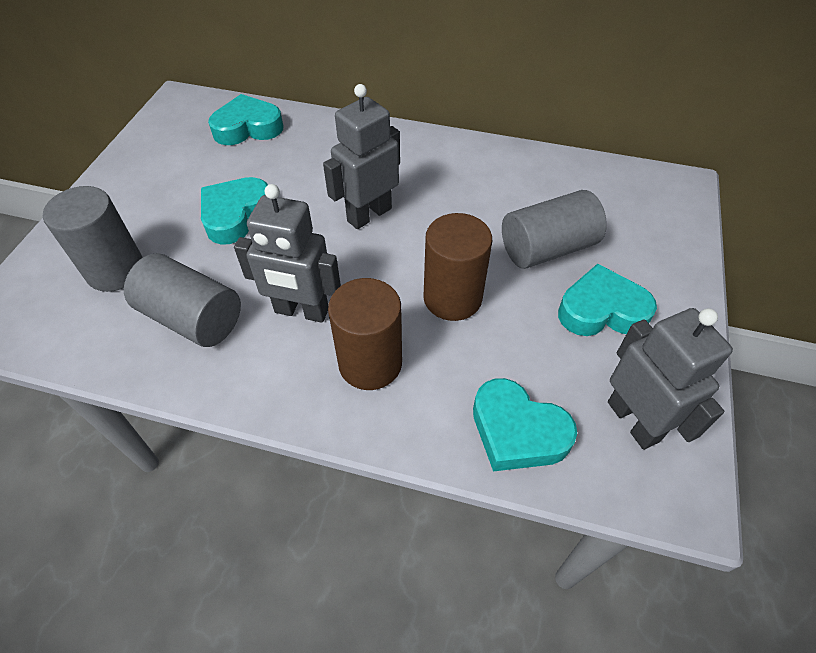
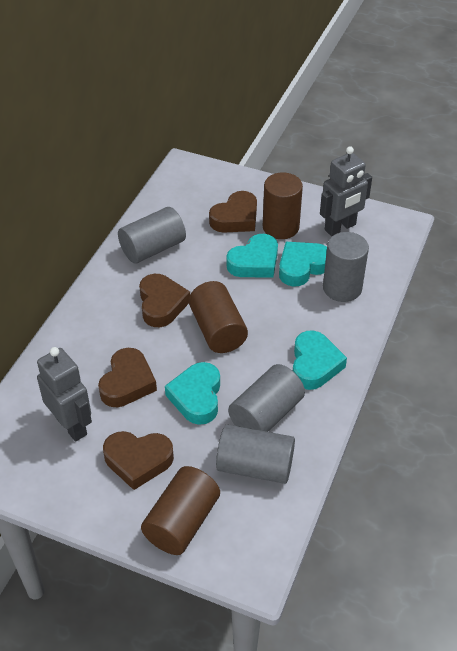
brown cylinder: 2 -> 3
brown heart: 0 -> 4
grey cylinder: 3 -> 4
grey robot: 3 -> 2

